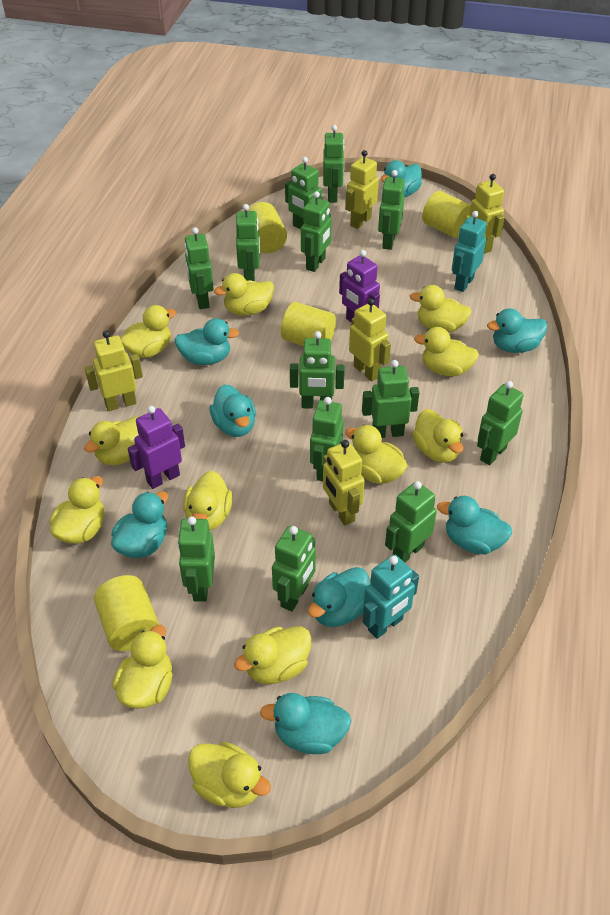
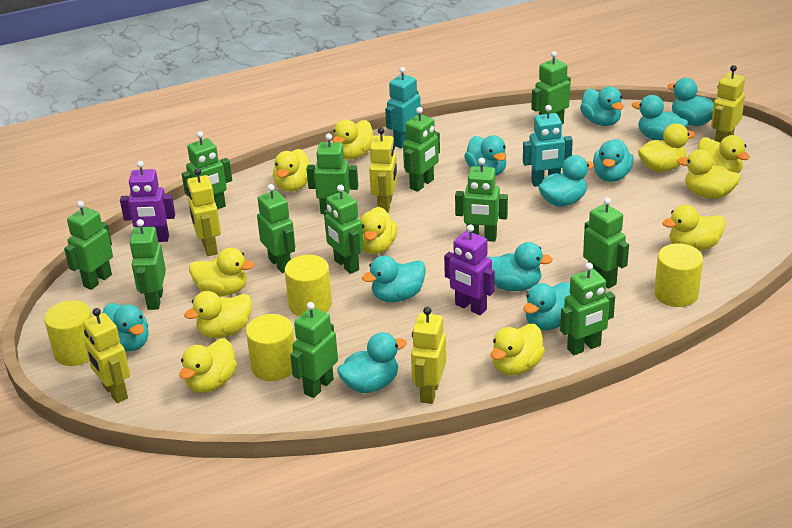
green robot: 13 -> 12
turquoise duck: 8 -> 11
yellow duck: 12 -> 11

